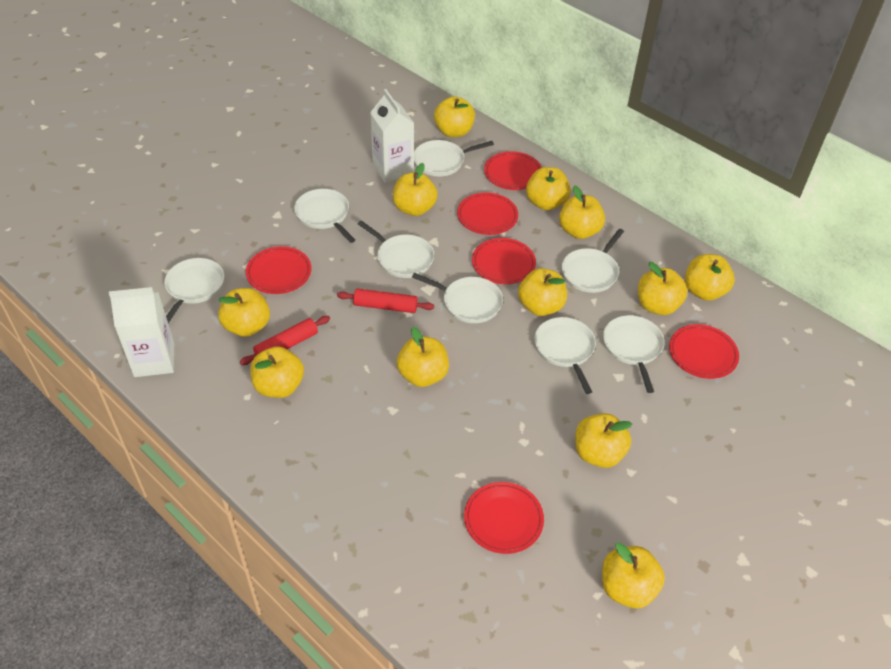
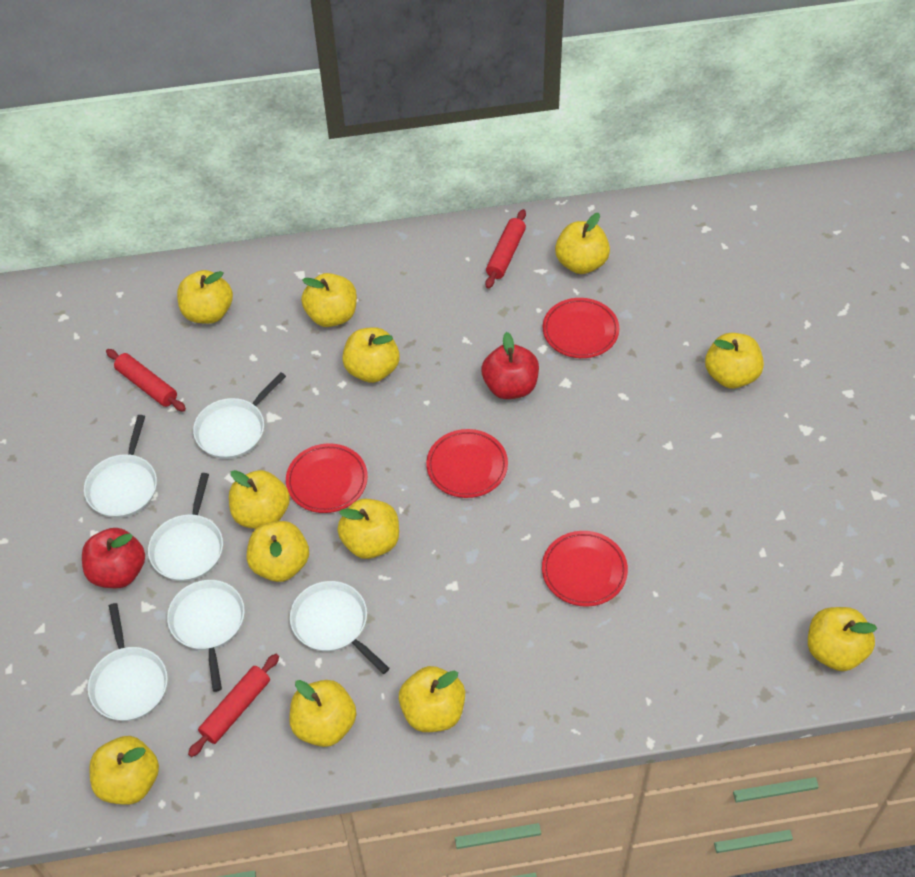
red apple: 0 -> 2
red plate: 6 -> 4
red rolling pin: 2 -> 3
white carton: 2 -> 0
white pan: 8 -> 6

